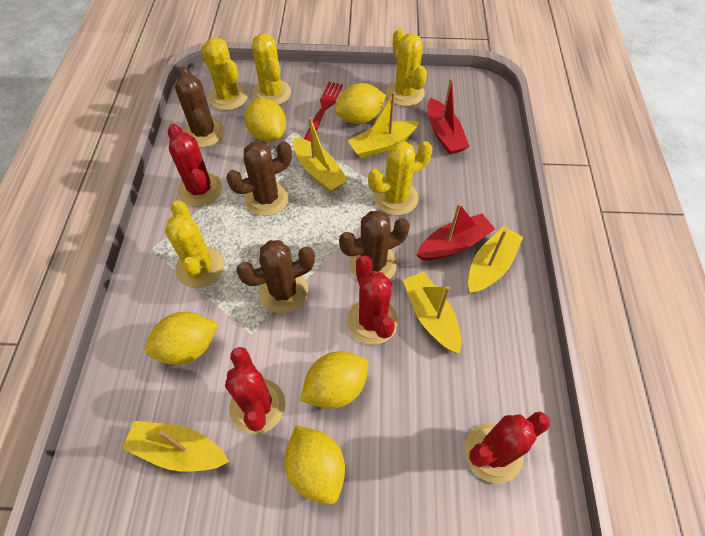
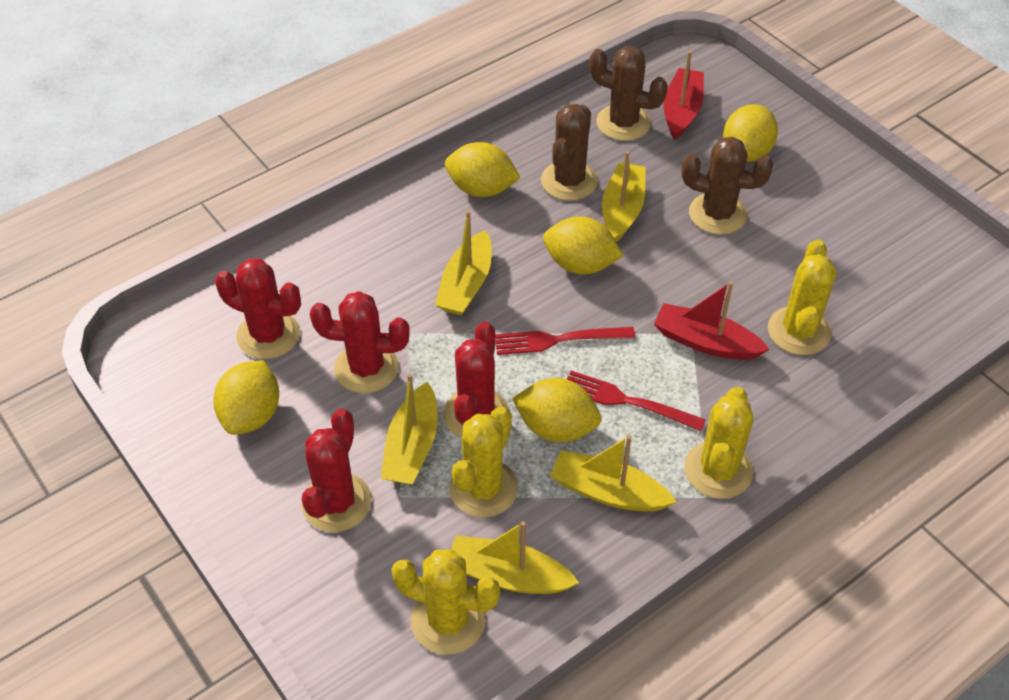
brown cactus: 4 -> 3
red fork: 1 -> 2
yellow cactus: 5 -> 4

